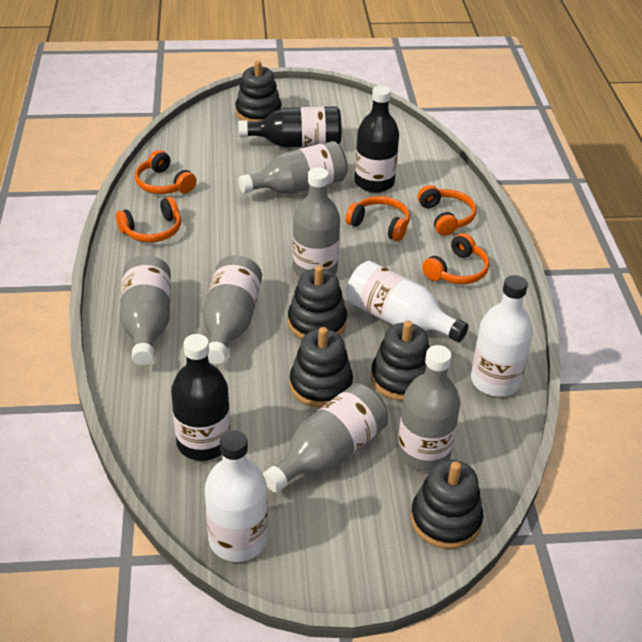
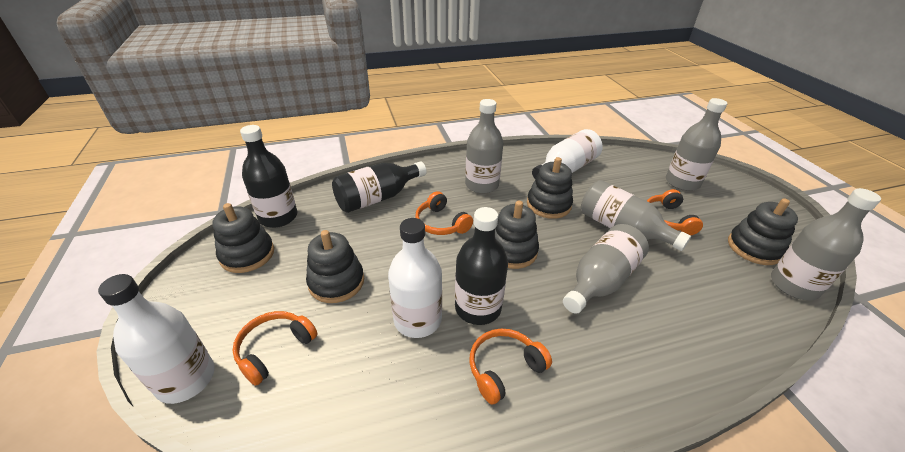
grey bottle: 6 -> 5
orange headphones: 5 -> 4

